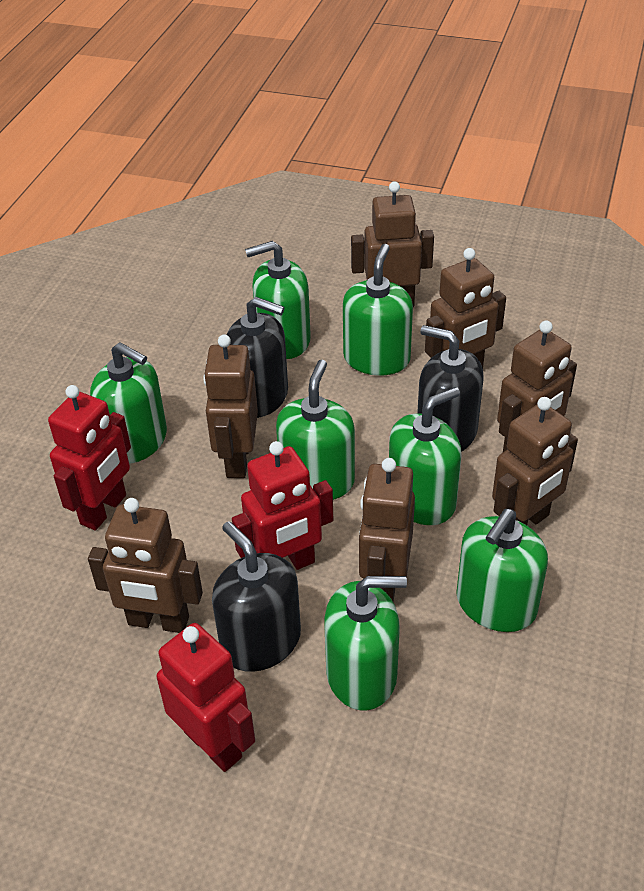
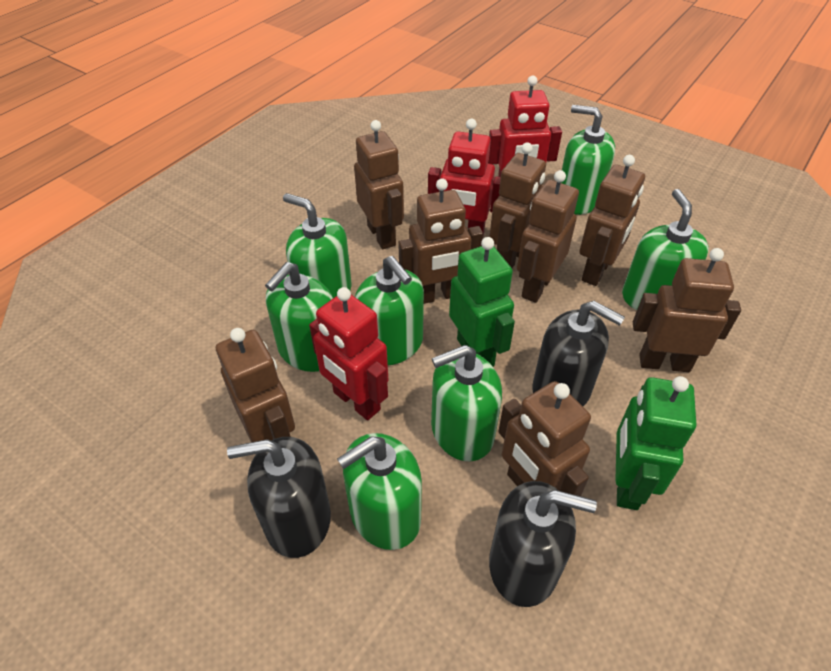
brown robot: 7 -> 8
green robot: 0 -> 2

